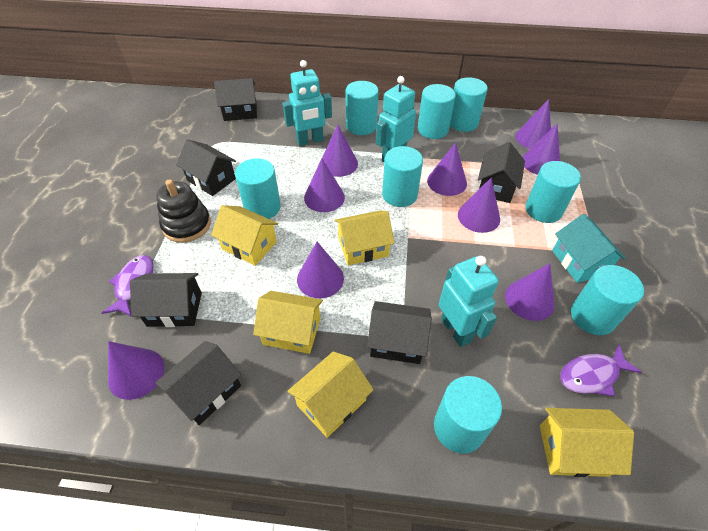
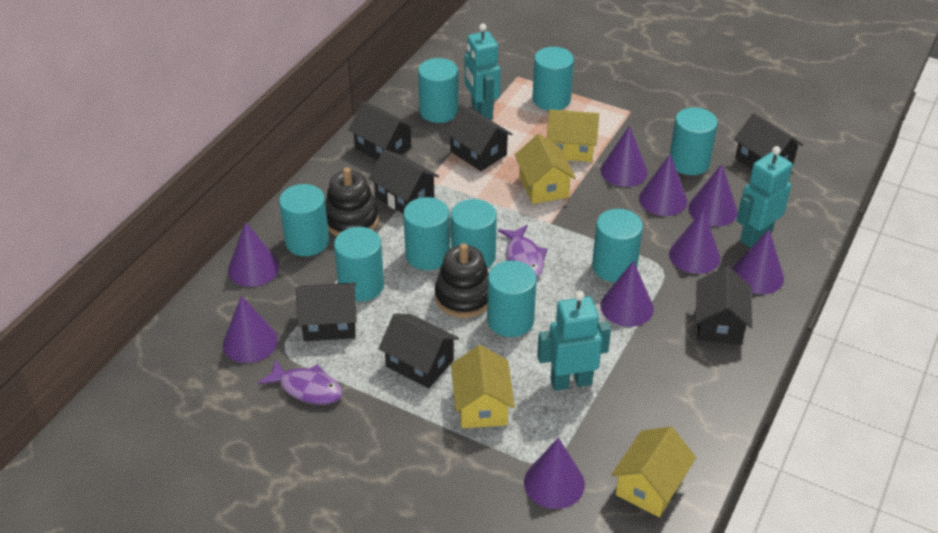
black house: 6 -> 7
black stacking toy: 1 -> 2
turquoise cylinder: 8 -> 9
turquoise house: 1 -> 0
yellow house: 5 -> 4

